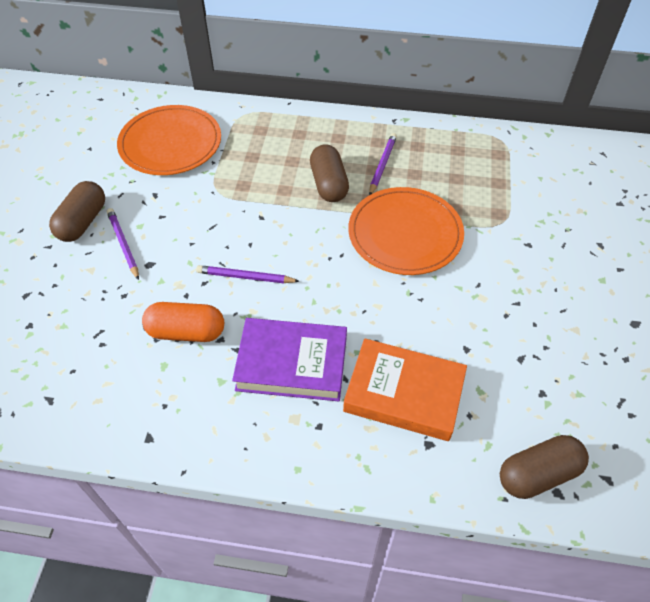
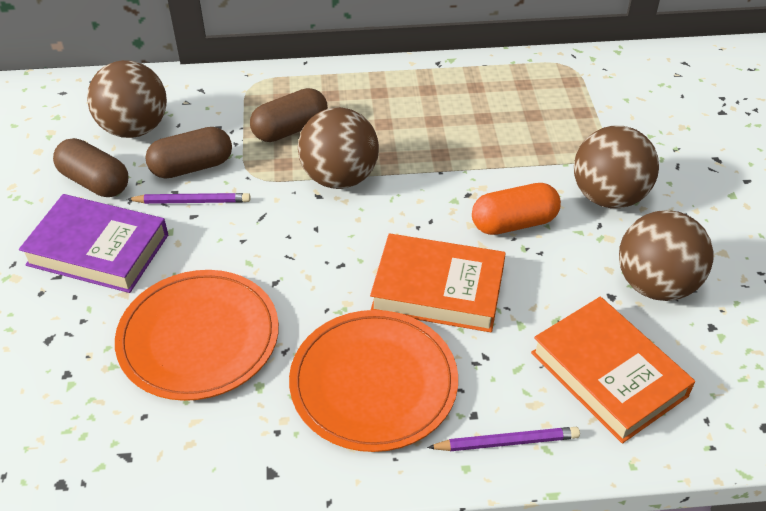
brown ball: 0 -> 4
orange book: 1 -> 2
purple pencil: 3 -> 2

